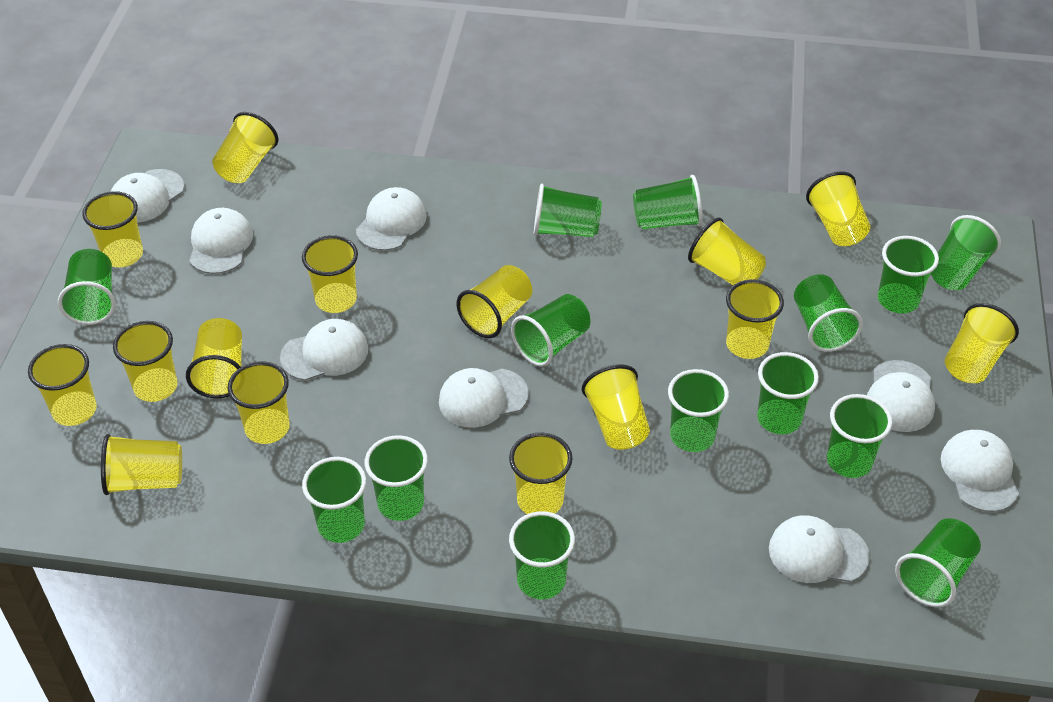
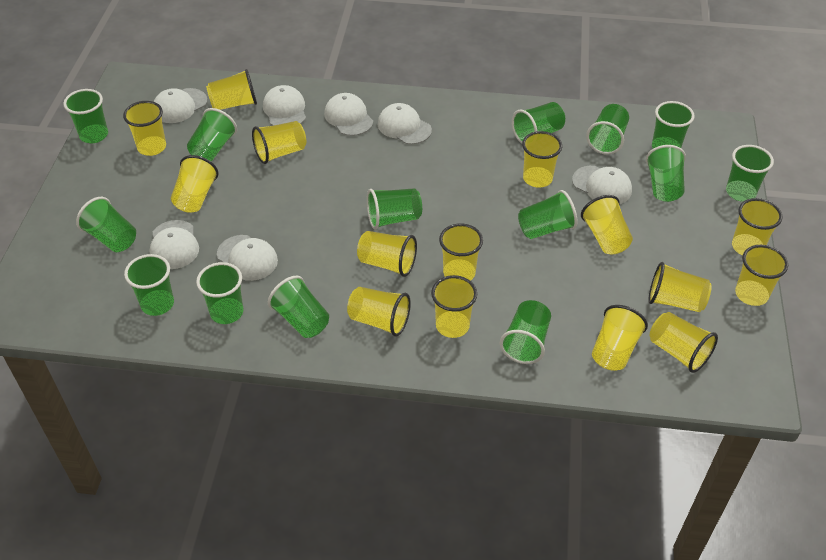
white cap: 8 -> 7

